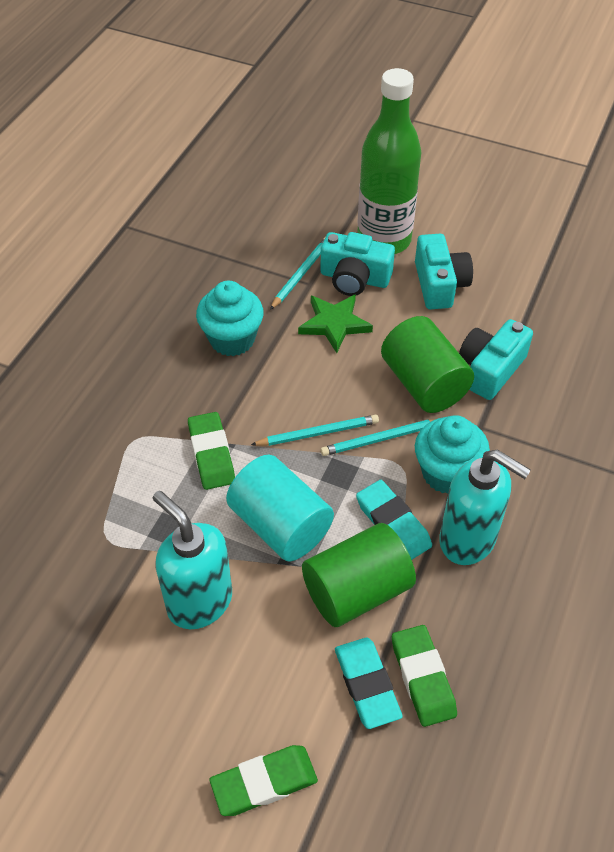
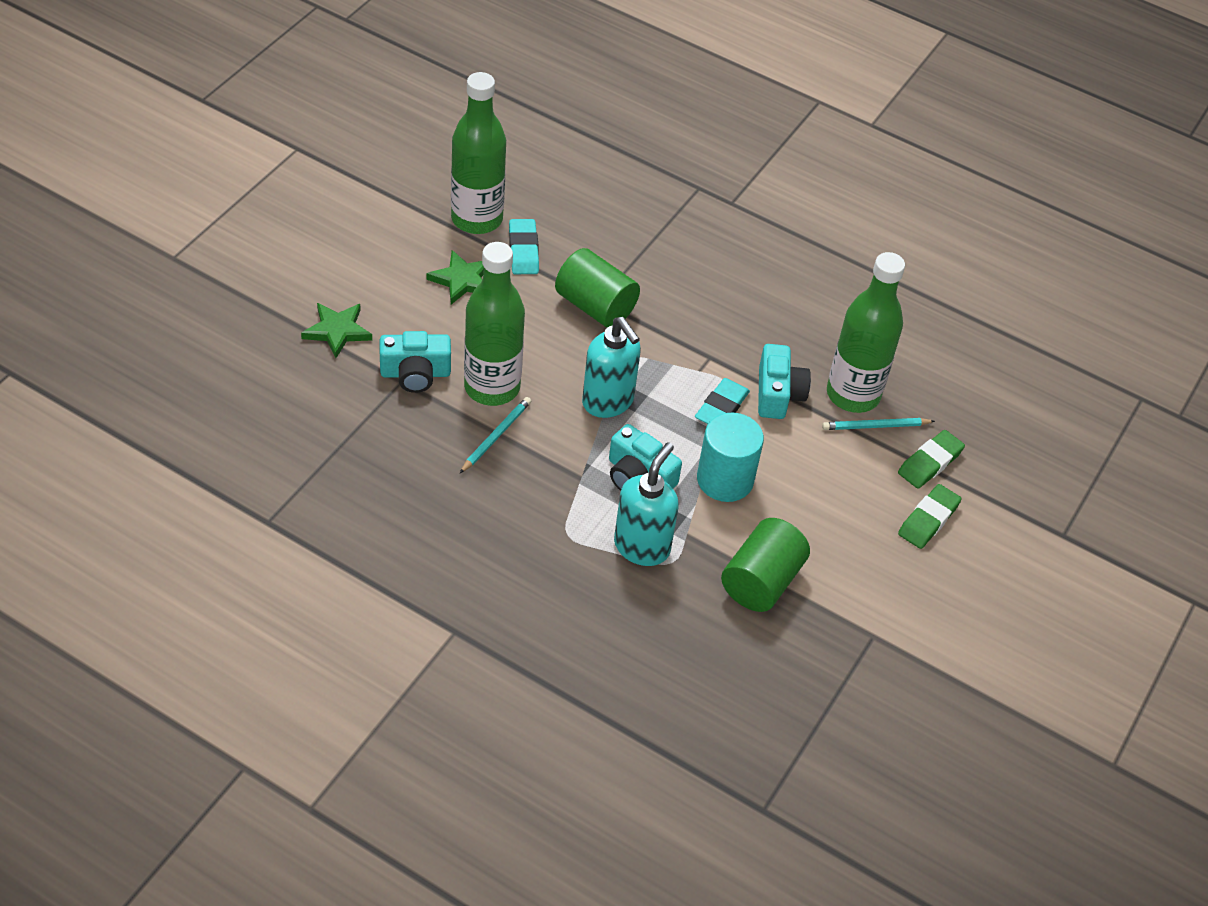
green bottle: 1 -> 3
green eraser: 3 -> 2
green star: 1 -> 2
turquoise cupcake: 2 -> 0
turquoise pencil: 3 -> 2

